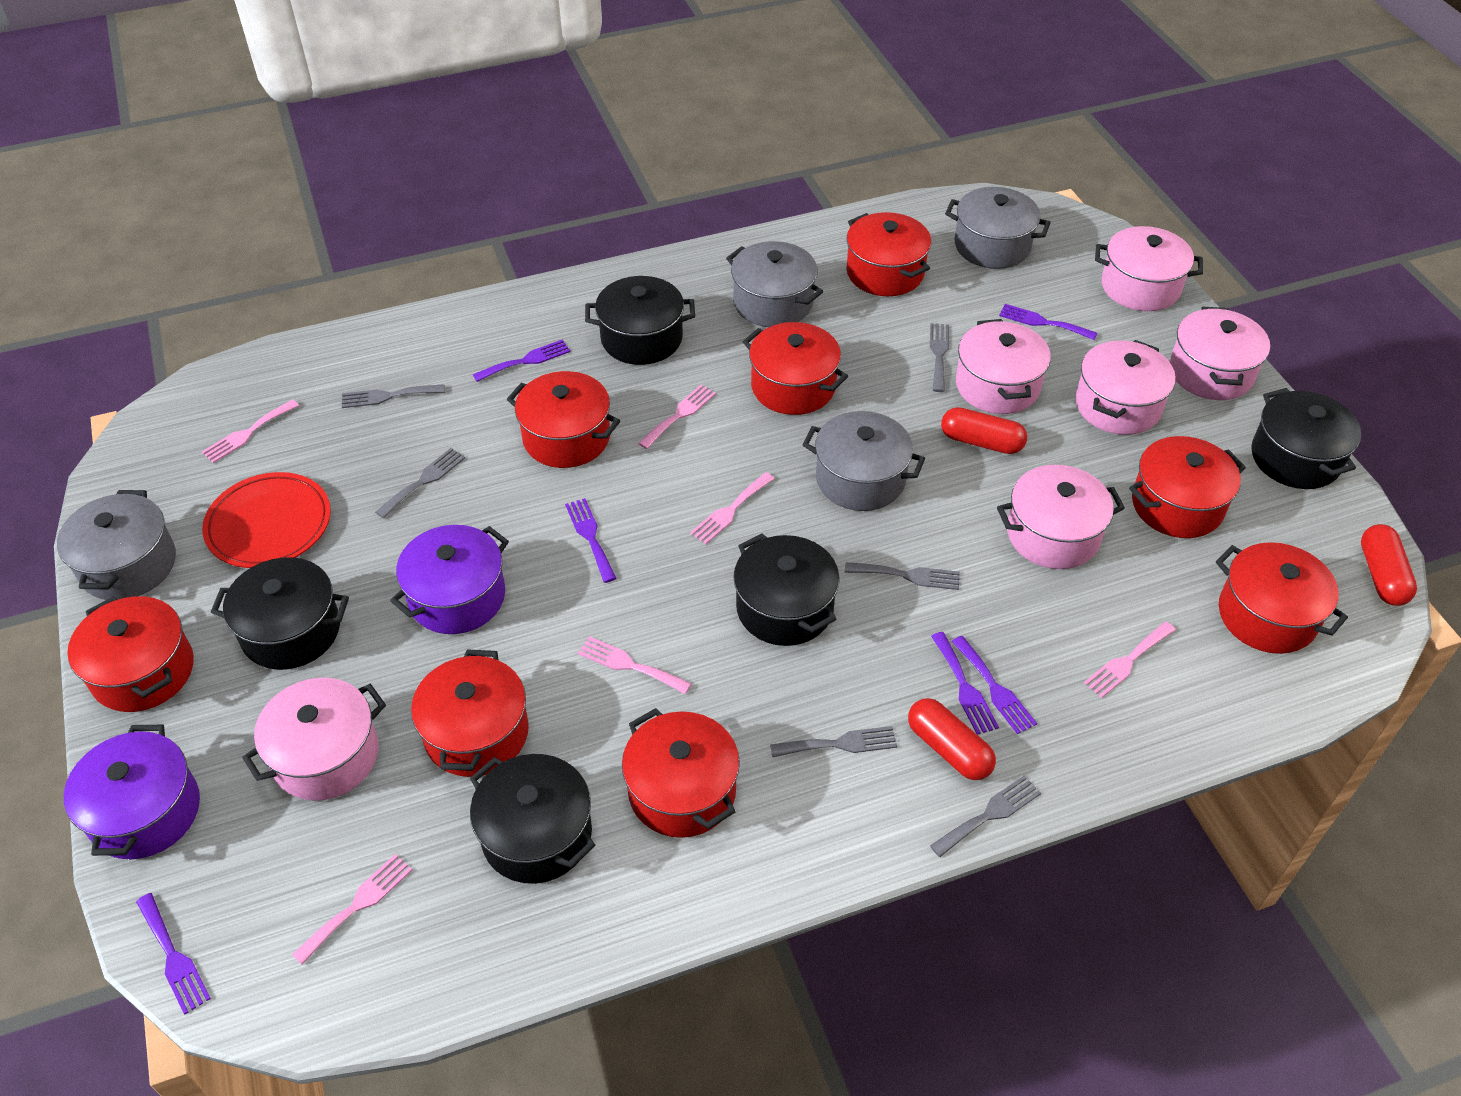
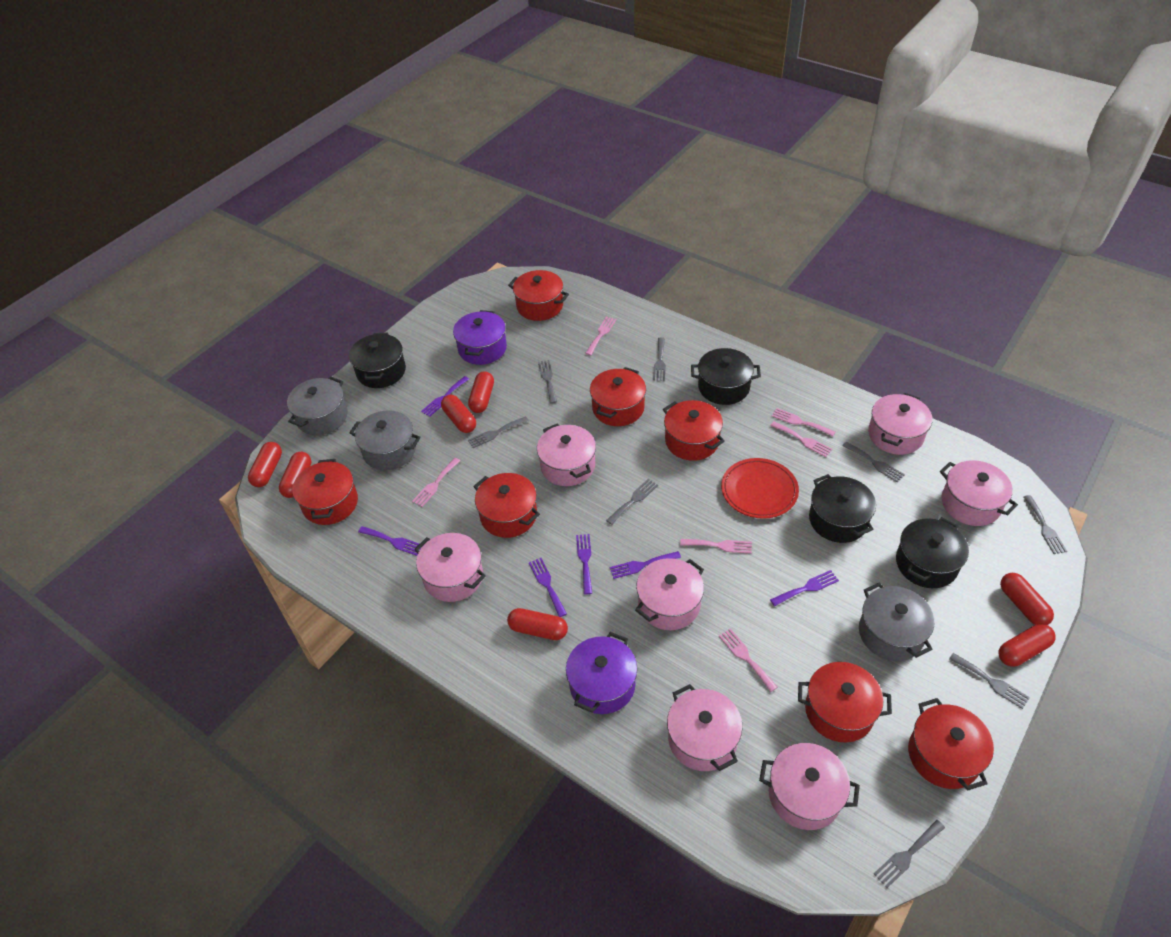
black pot: 5 -> 4
grey fork: 6 -> 8
grey pot: 4 -> 3
pink pot: 6 -> 7
red capsule: 3 -> 7
red pot: 8 -> 7

